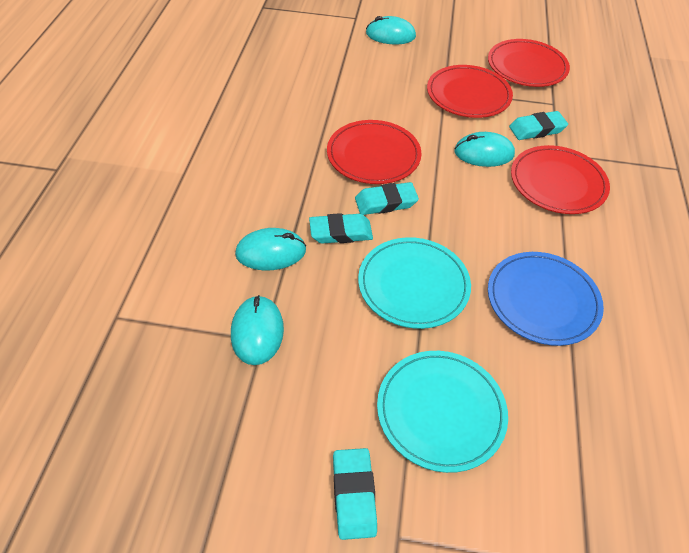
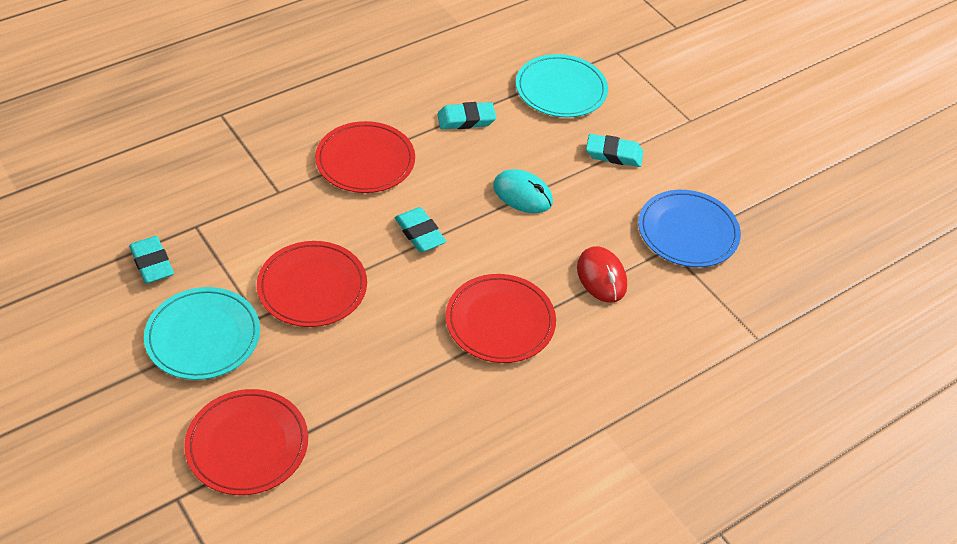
red mouse: 0 -> 1
turquoise mouse: 4 -> 1

